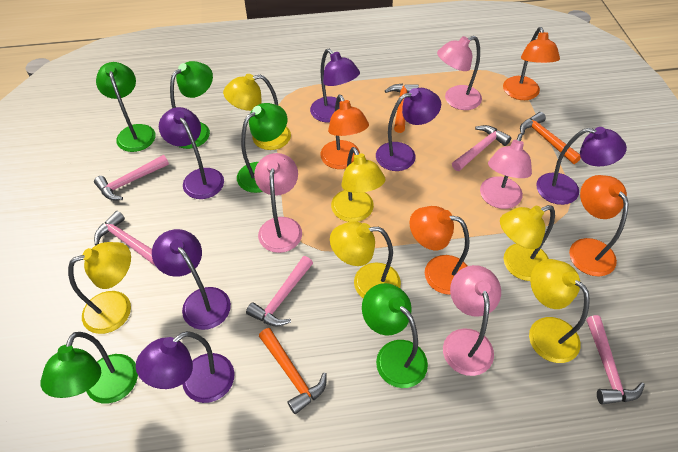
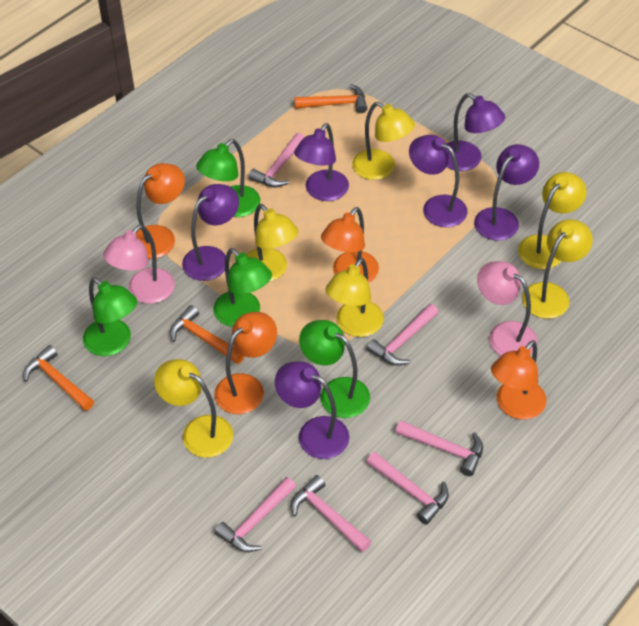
green lamp: 5 -> 4
pink hammer: 5 -> 6
pink lamp: 4 -> 2

